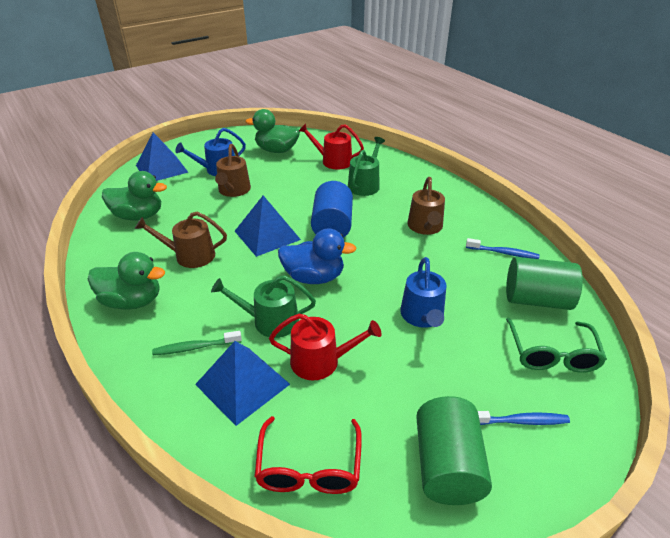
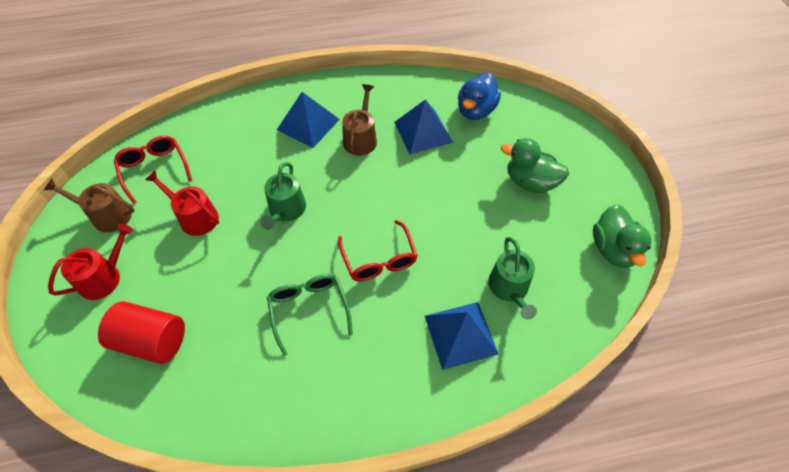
blue cylinder: 1 -> 0
blue toothbrush: 2 -> 0
blue watering can: 2 -> 0
brown watering can: 3 -> 2
green cylinder: 2 -> 0
green duck: 3 -> 2
green toothbrush: 1 -> 0
red cylinder: 0 -> 1
red glasses: 1 -> 2

